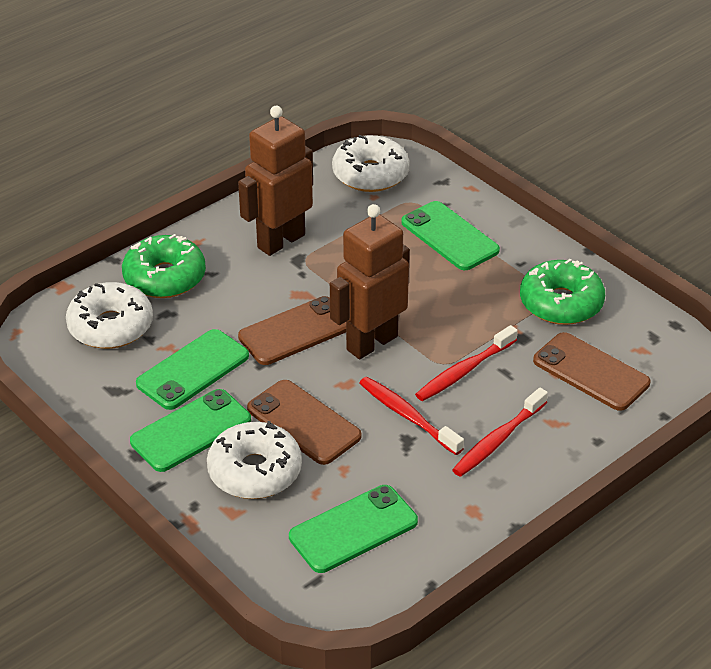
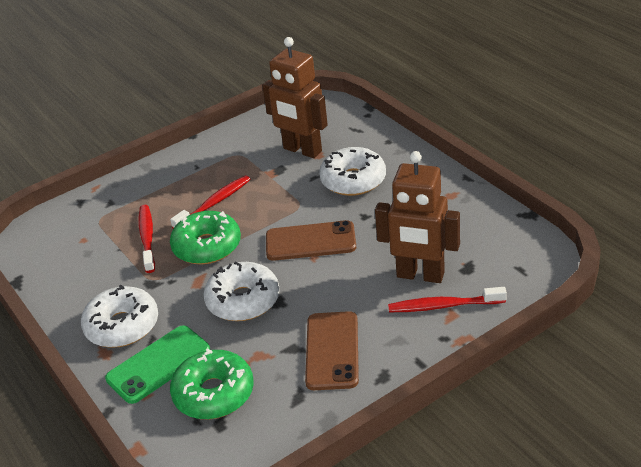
brown phone: 3 -> 2
green phone: 4 -> 1

